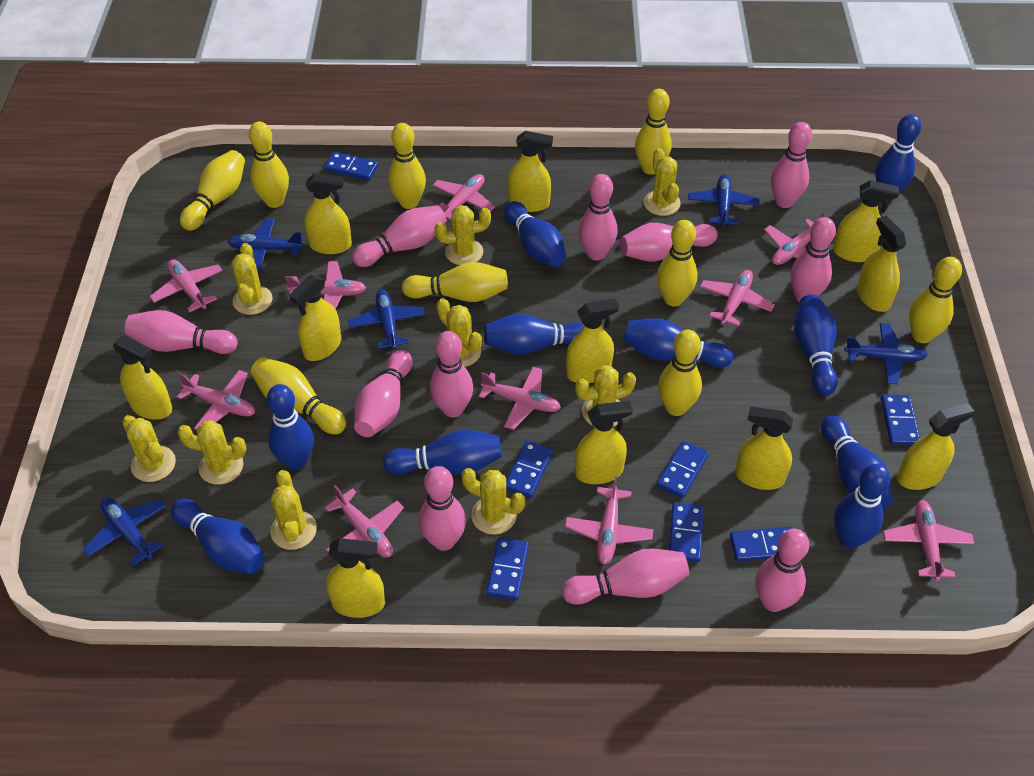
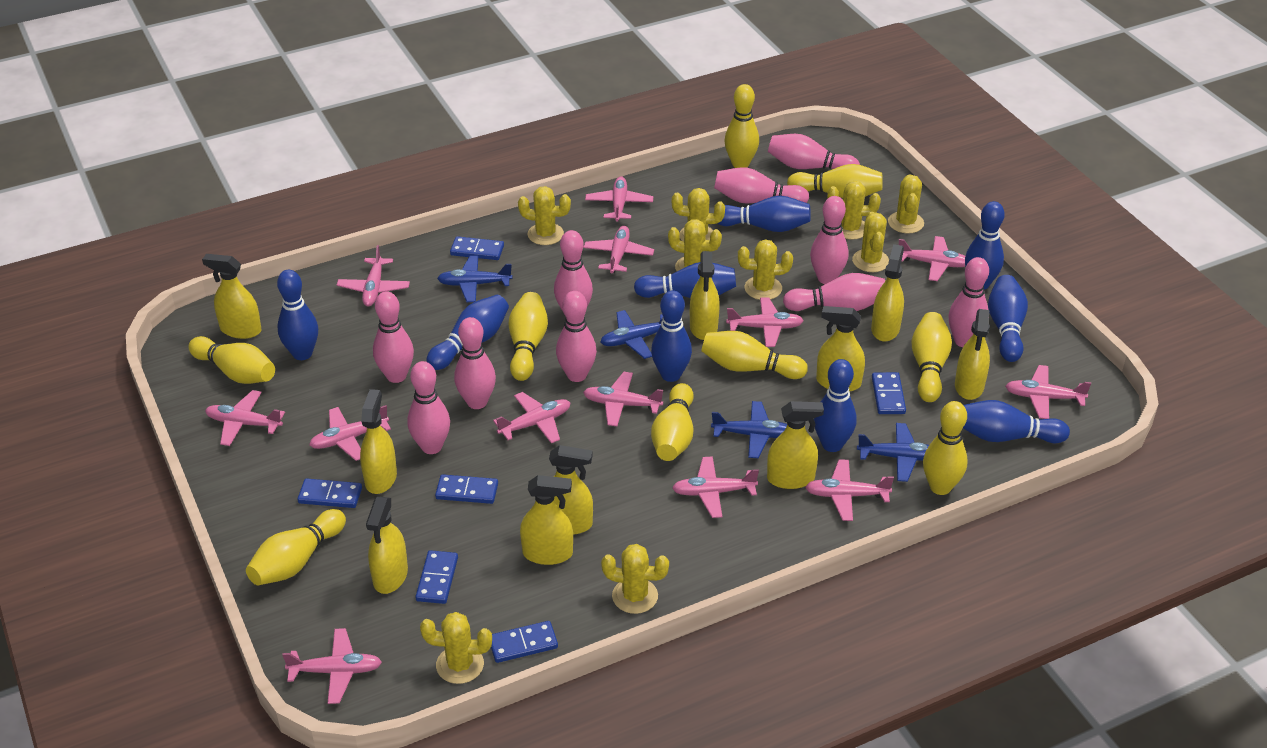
blue bowling pin: 10 -> 9
blue domino: 7 -> 6
blue plane: 5 -> 4
pink bowling pin: 11 -> 10
pink plane: 10 -> 13
yellow spray bottle: 11 -> 10

